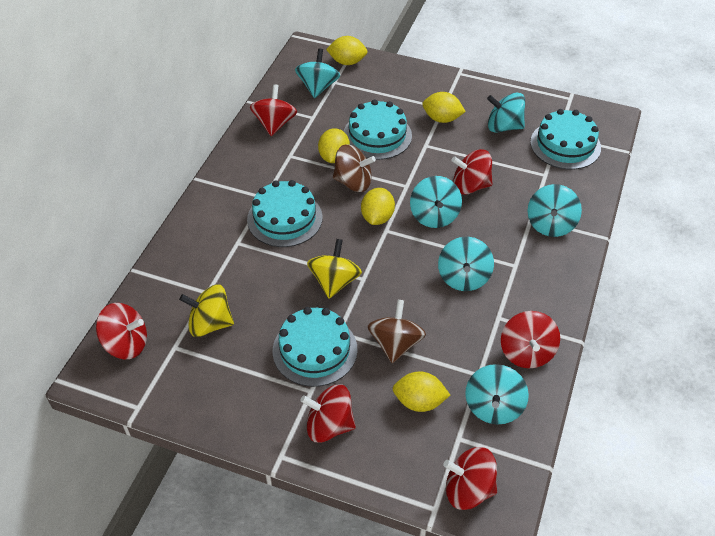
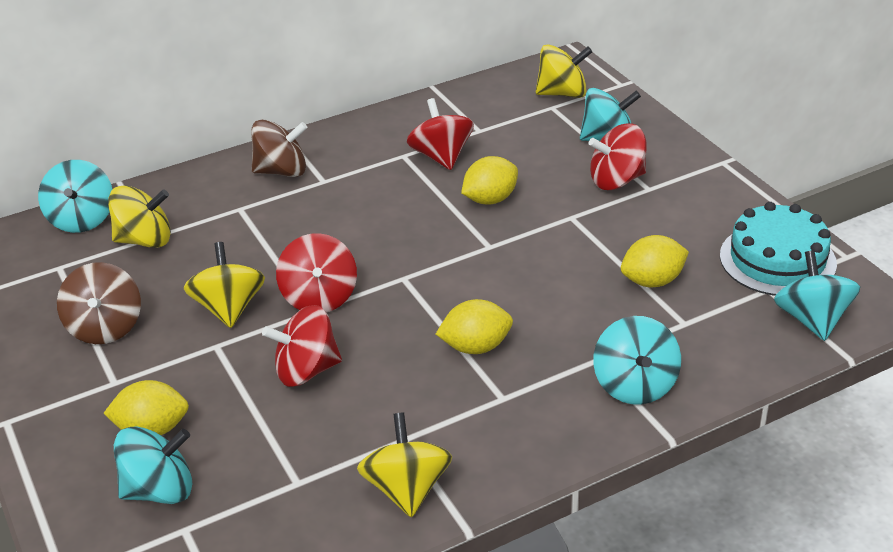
red spinning top: 6 -> 4
turquoise cake: 4 -> 1
turquoise spinning top: 6 -> 5
yellow lemon: 5 -> 4
yellow spinning top: 2 -> 4

